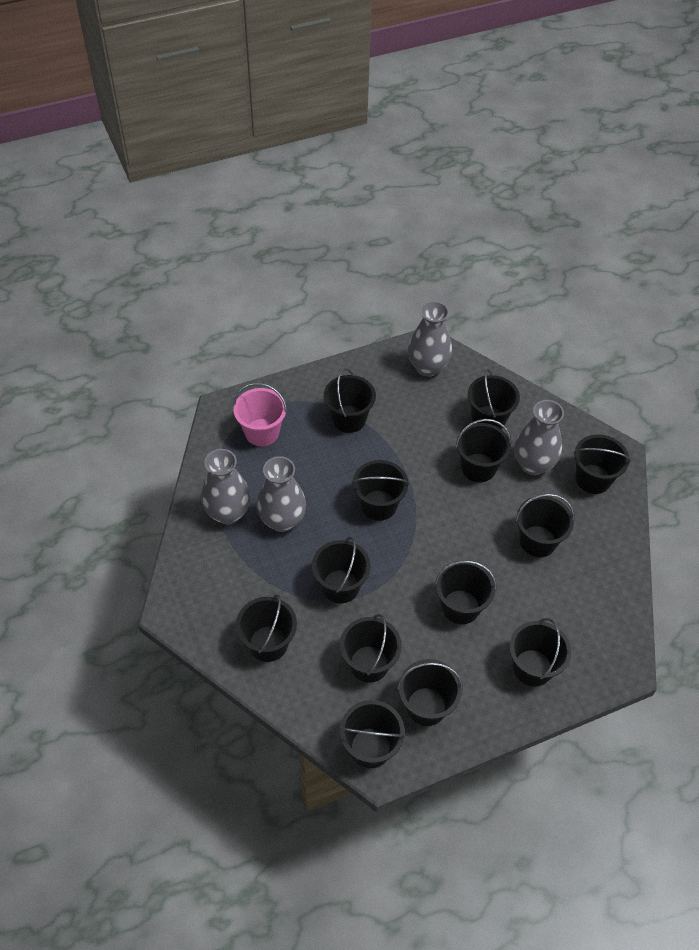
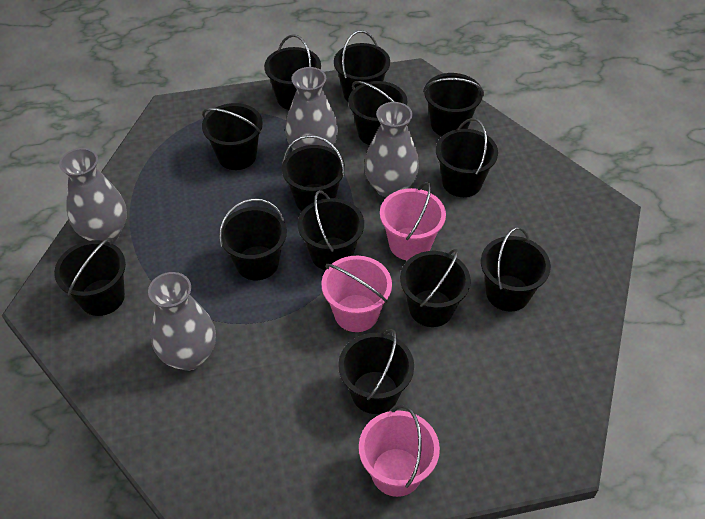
pink bucket: 1 -> 3

